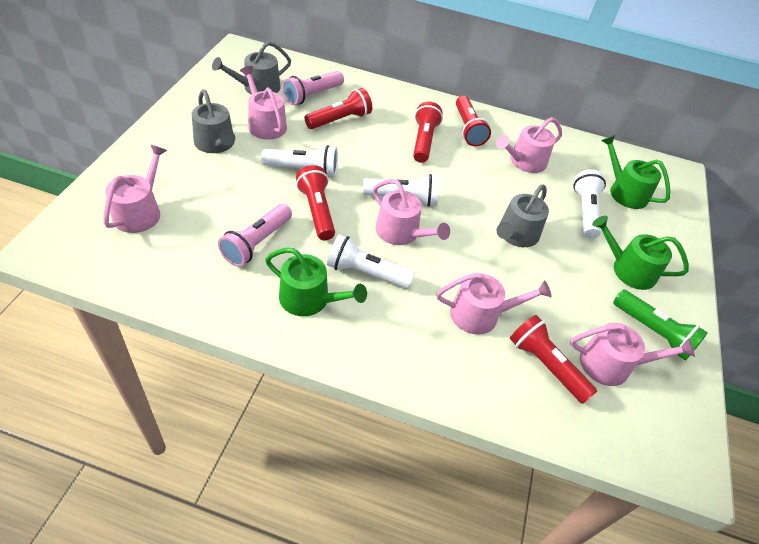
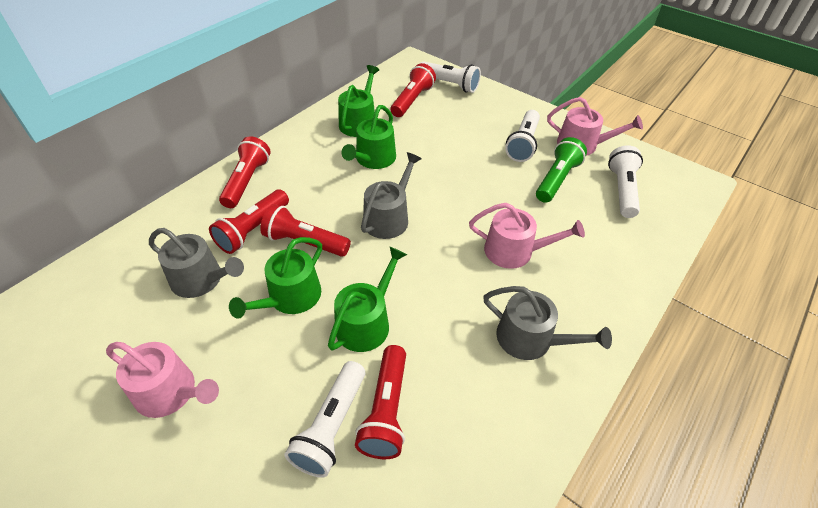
green watering can: 3 -> 4
pink flashlight: 2 -> 0
pink watering can: 6 -> 3

